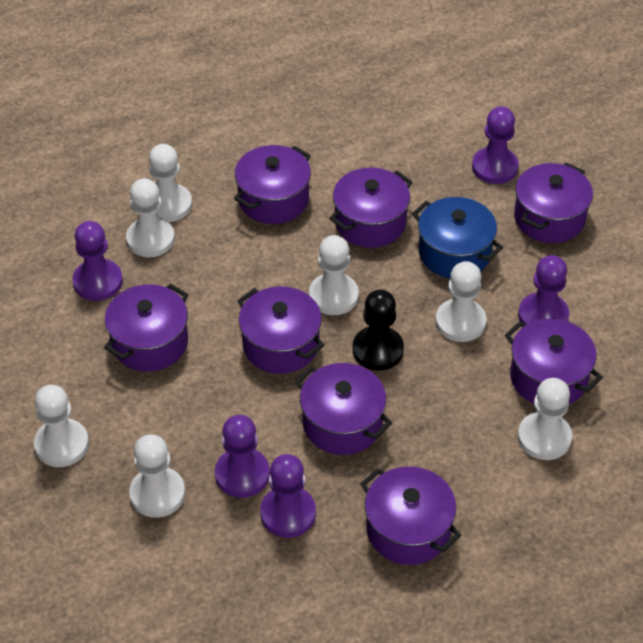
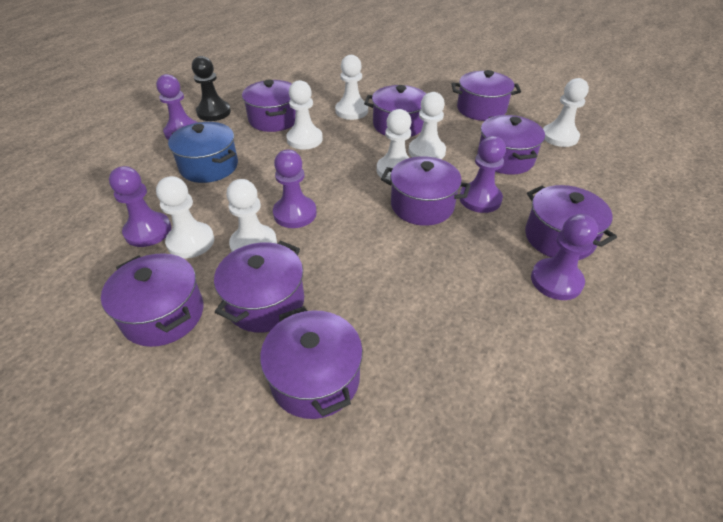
purple pot: 8 -> 9

